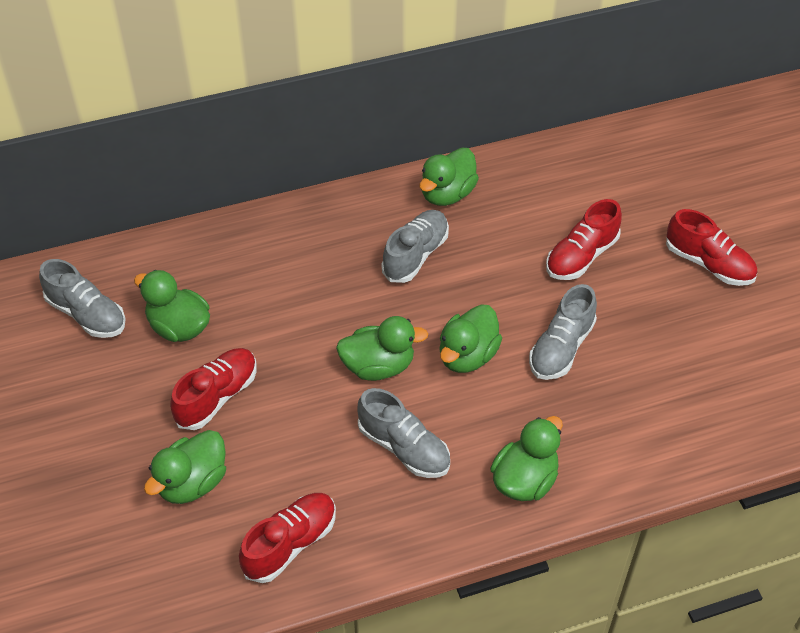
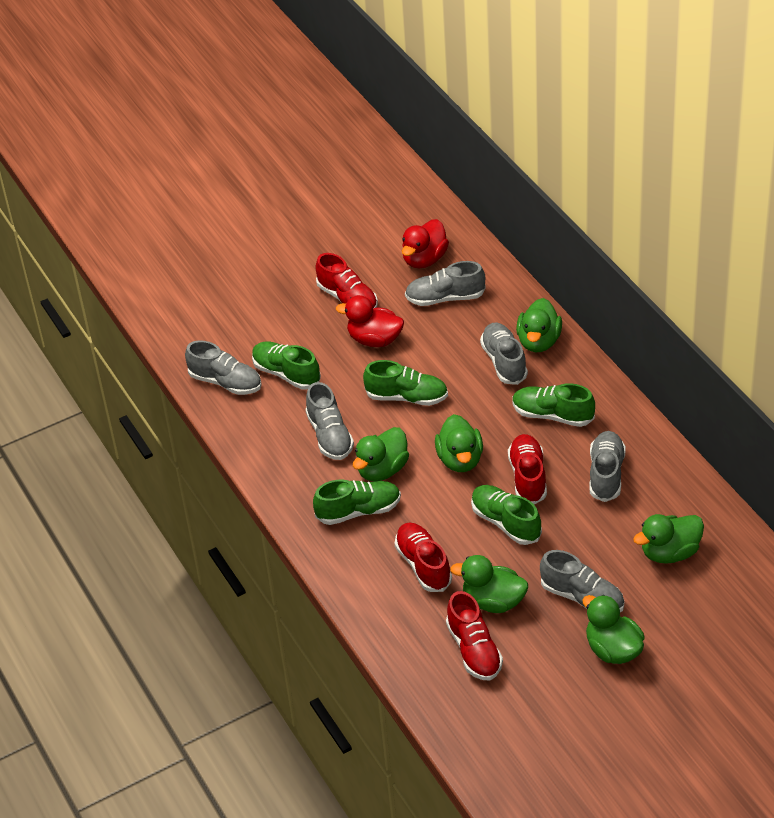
green shoe: 0 -> 5
grey shoe: 4 -> 6
red duck: 0 -> 2

